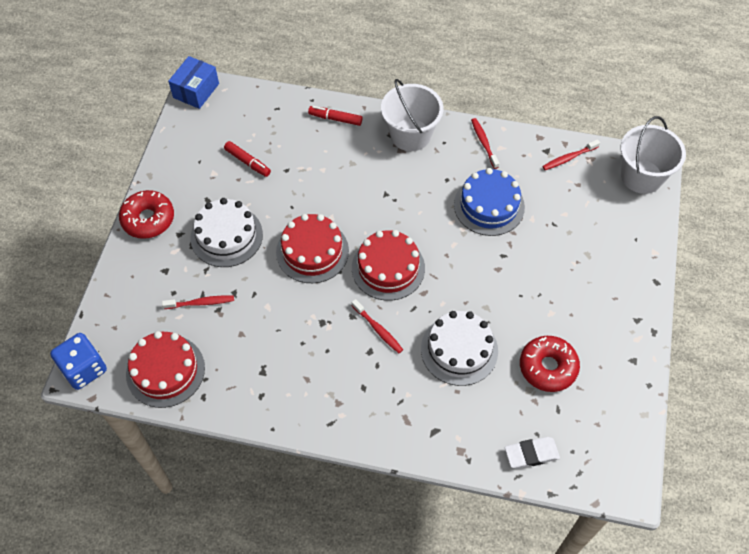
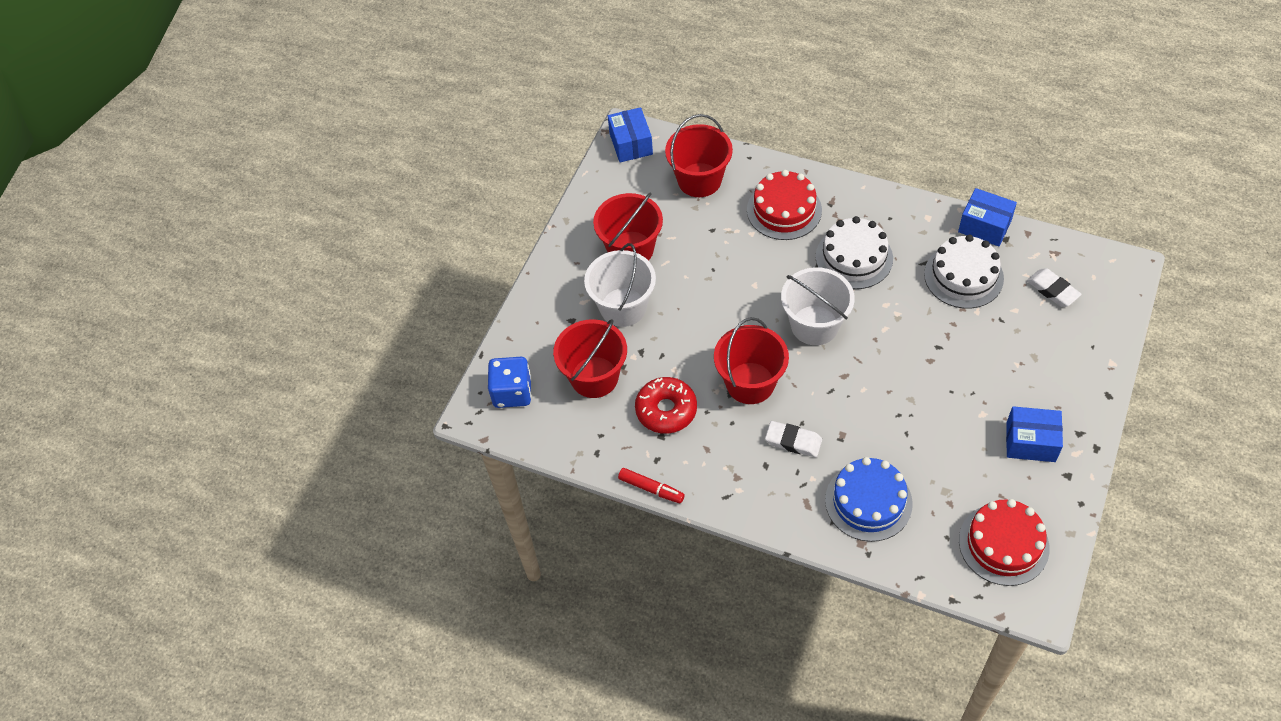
blue box: 1 -> 3
red bucket: 0 -> 4
red cake: 3 -> 2
red donut: 2 -> 1
red marker: 2 -> 1
red toothbrush: 4 -> 0
white eraser: 1 -> 2

